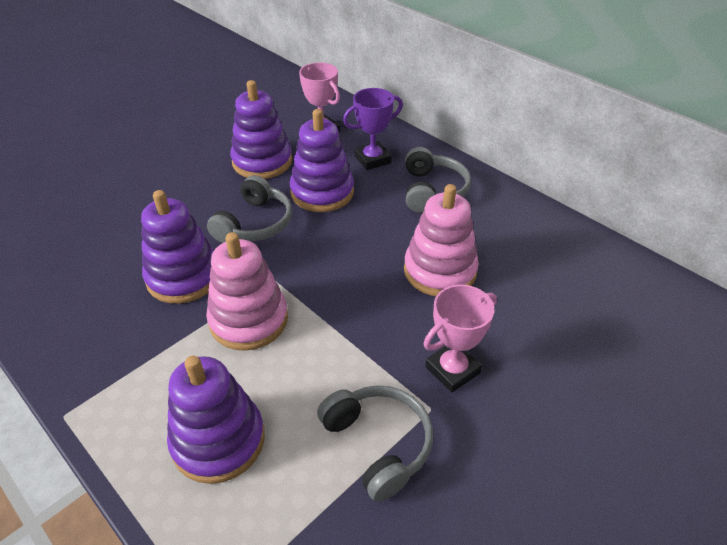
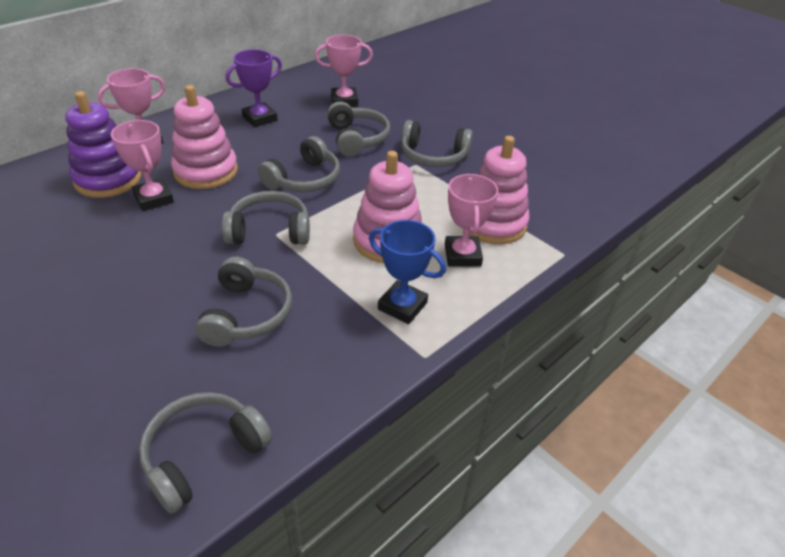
blue trophy: 0 -> 1
grey headphones: 3 -> 6
pink stacking toy: 2 -> 3
pink trophy: 2 -> 4
purple stacking toy: 4 -> 1

